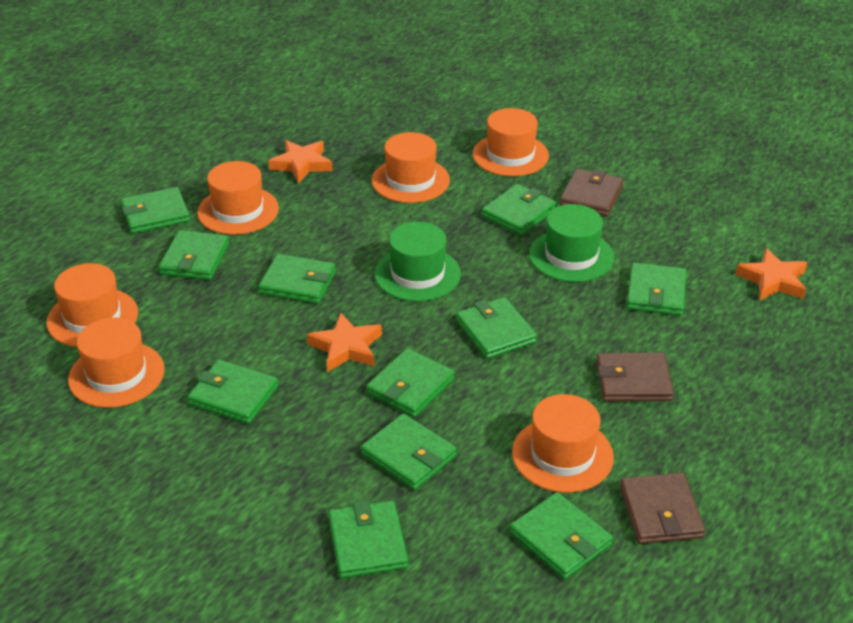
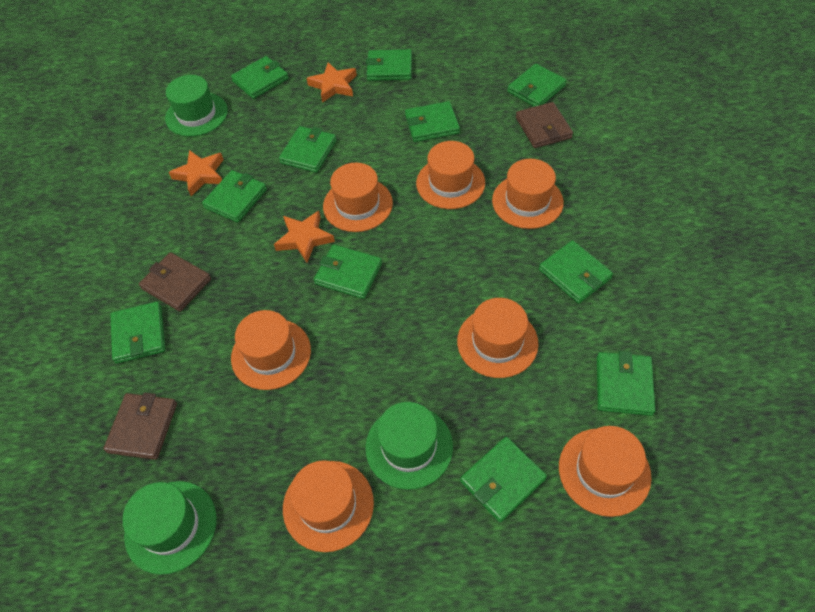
green hat: 2 -> 3
orange hat: 6 -> 7

